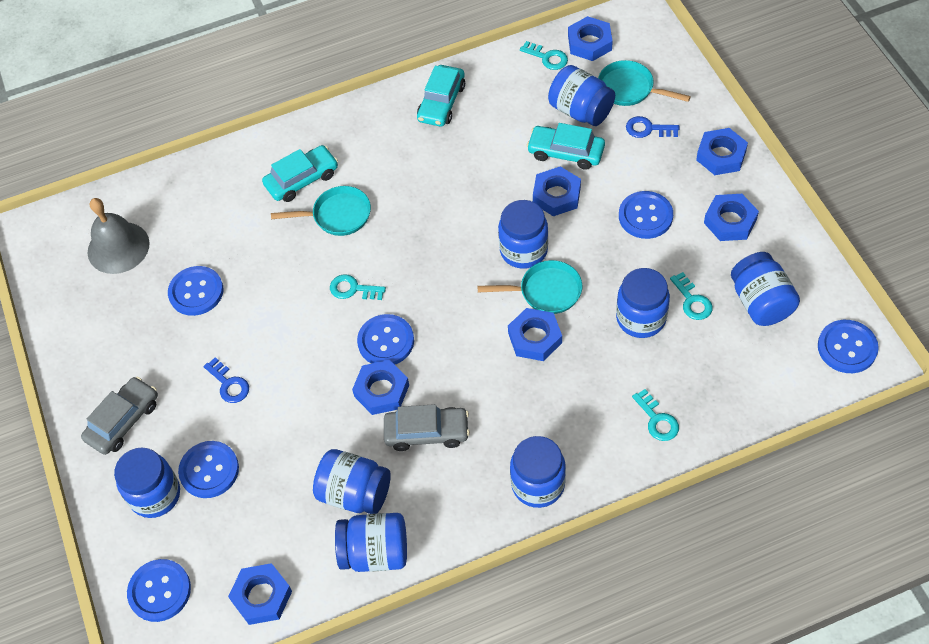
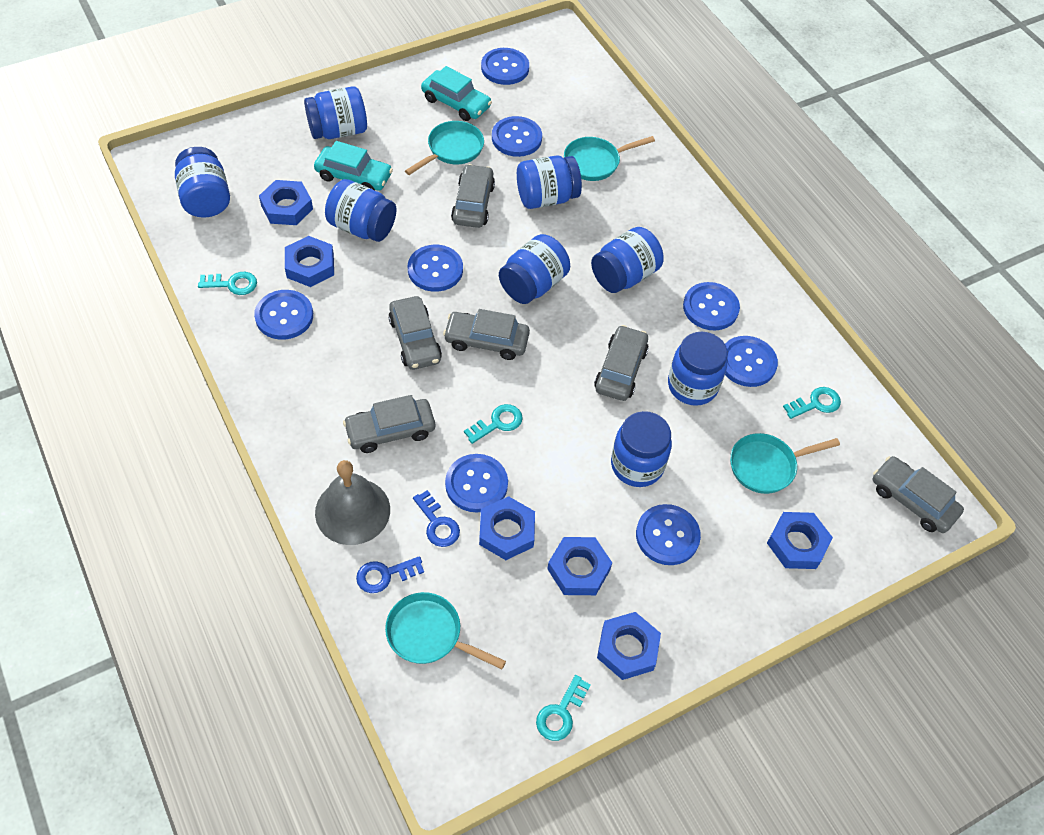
blue button: 6 -> 8
blue nut: 7 -> 6
grey car: 2 -> 6
turquoise car: 3 -> 2
turquoise pan: 3 -> 4

